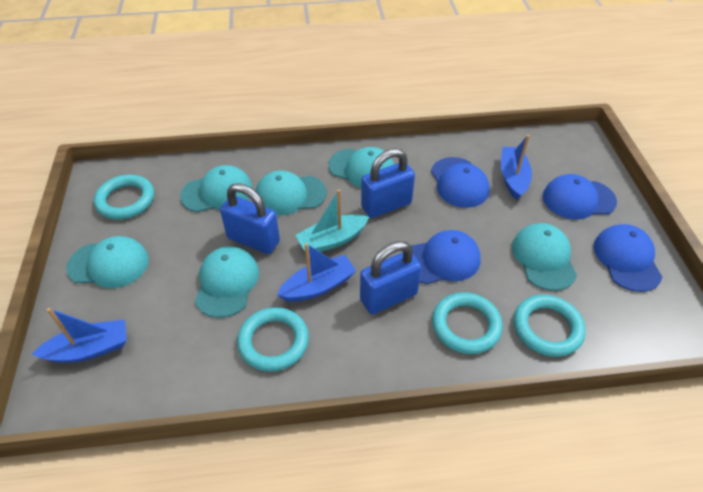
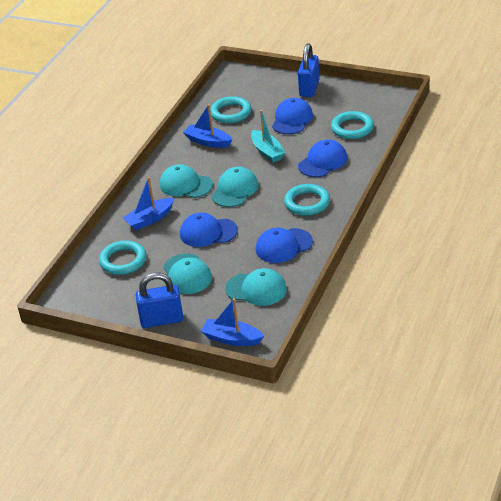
blue padlock: 3 -> 2
turquoise cap: 6 -> 4

